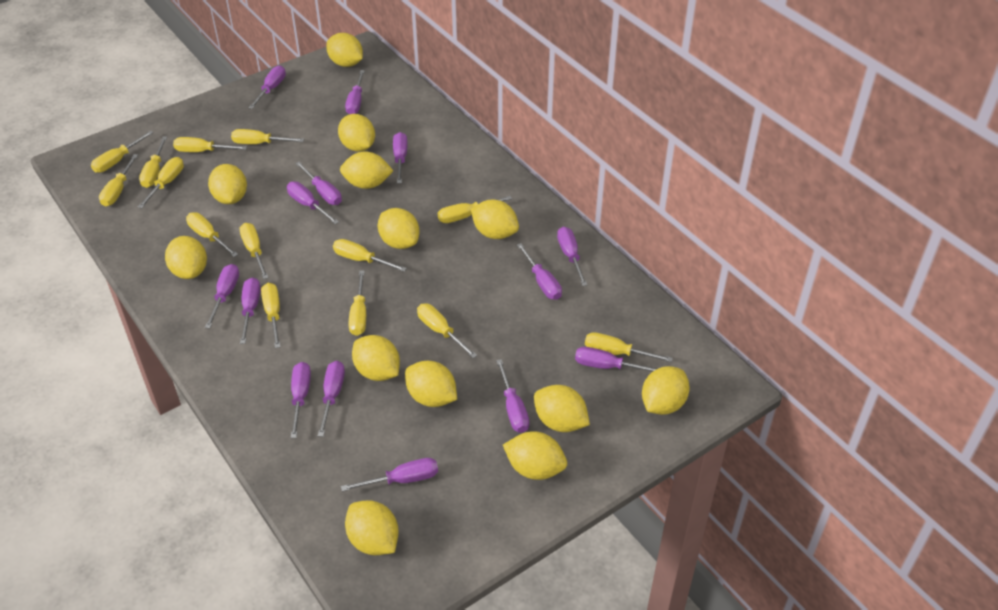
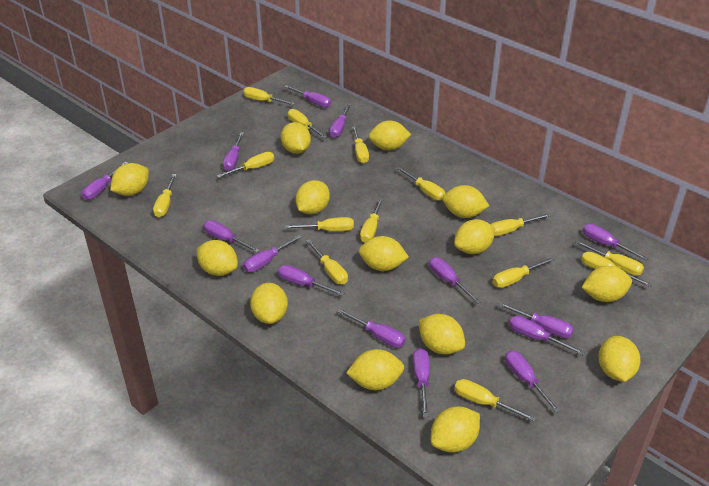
yellow lemon: 13 -> 14

